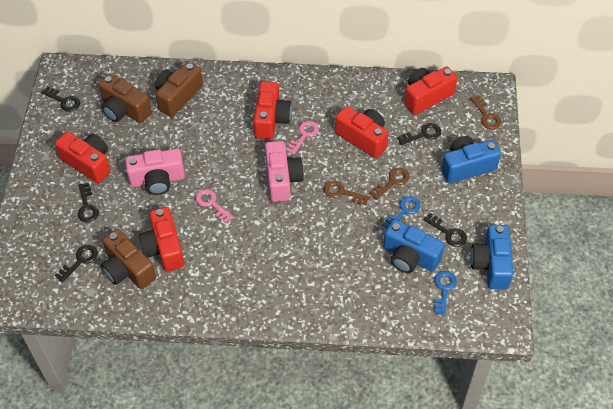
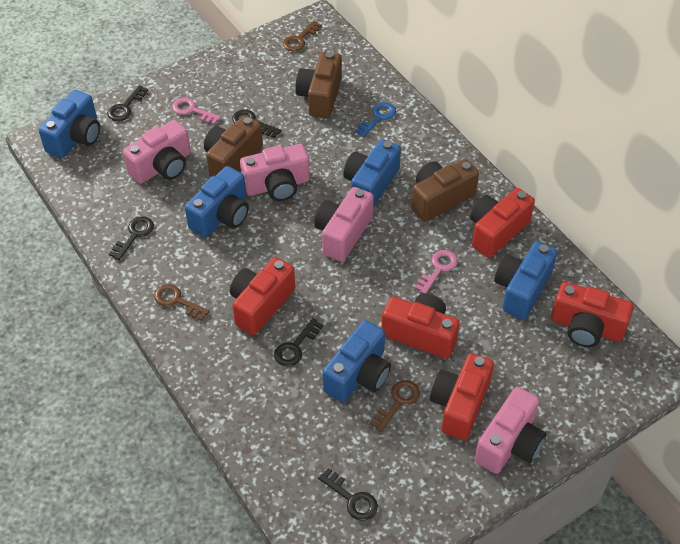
blue camera: 3 -> 5
blue key: 2 -> 1
pink camera: 2 -> 4

